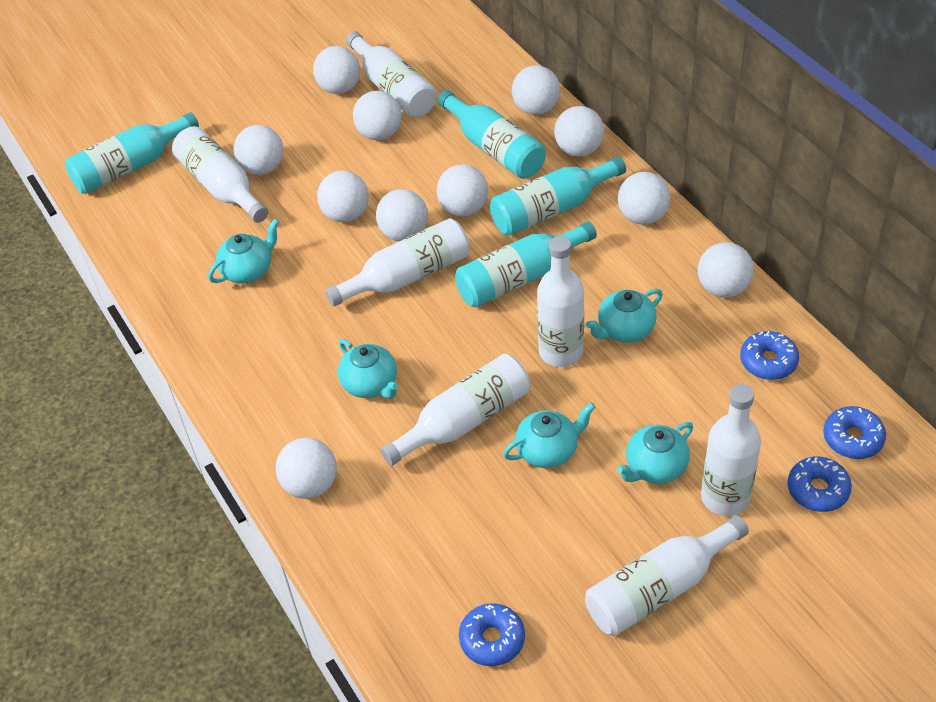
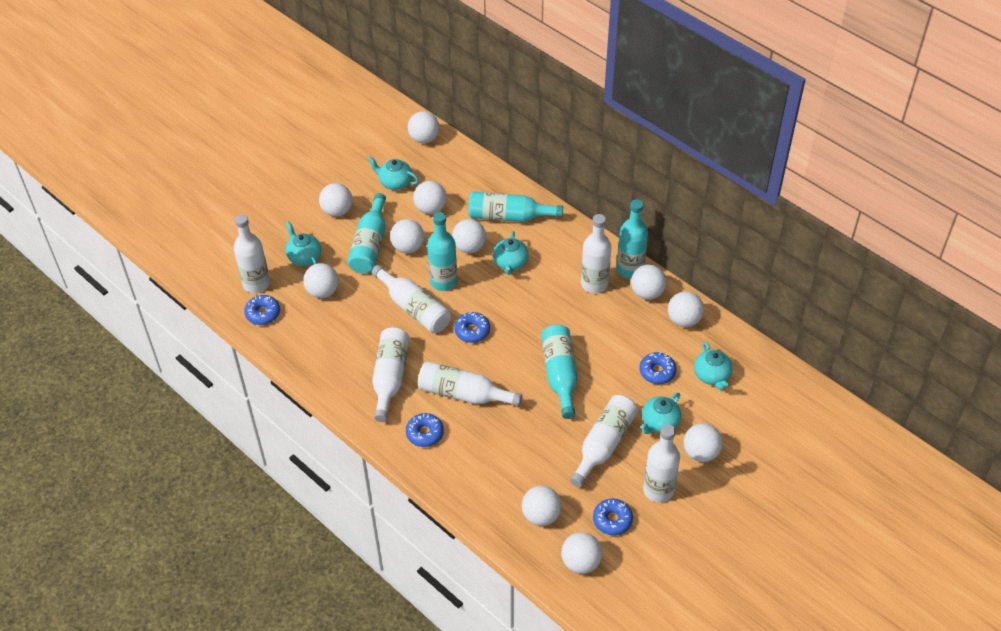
blue donut: 4 -> 5
turquoise bottle: 4 -> 5

